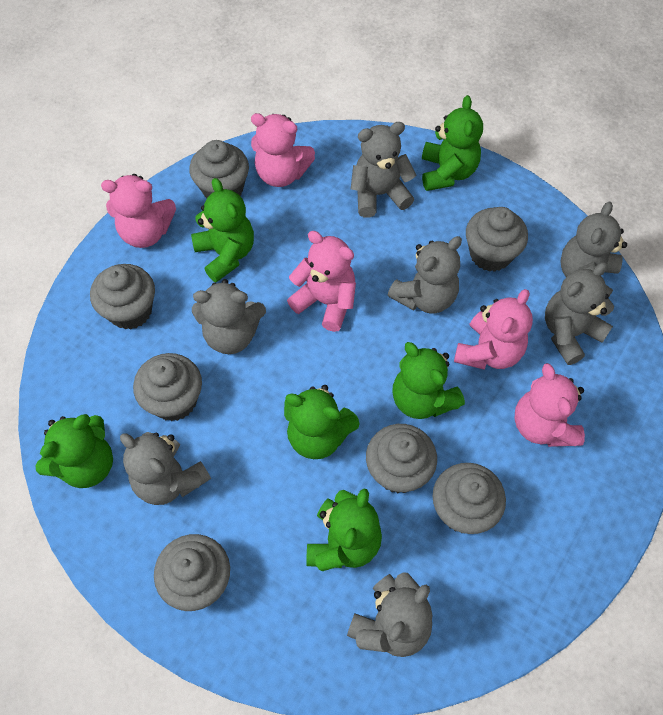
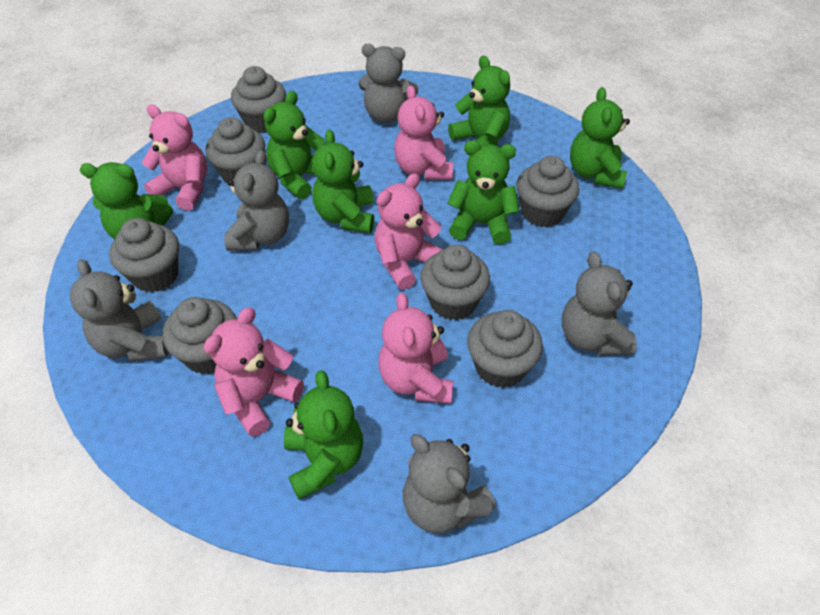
green teddy bear: 6 -> 7
grey teddy bear: 7 -> 5

